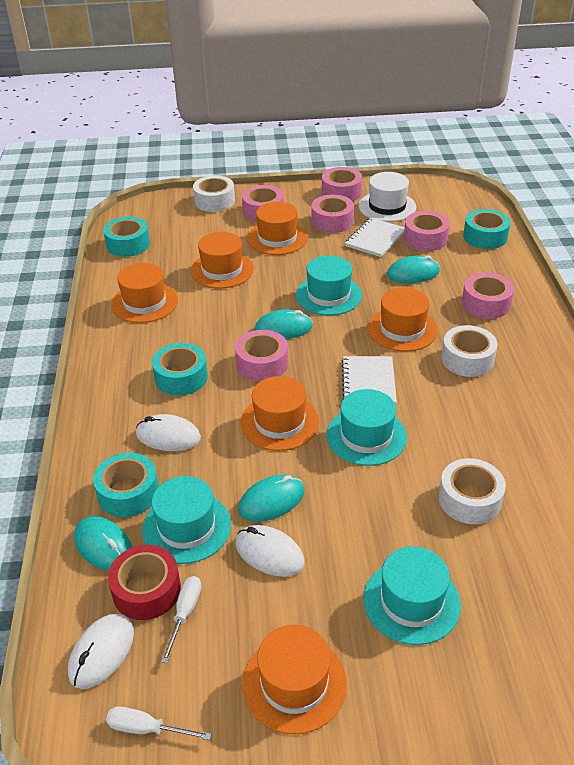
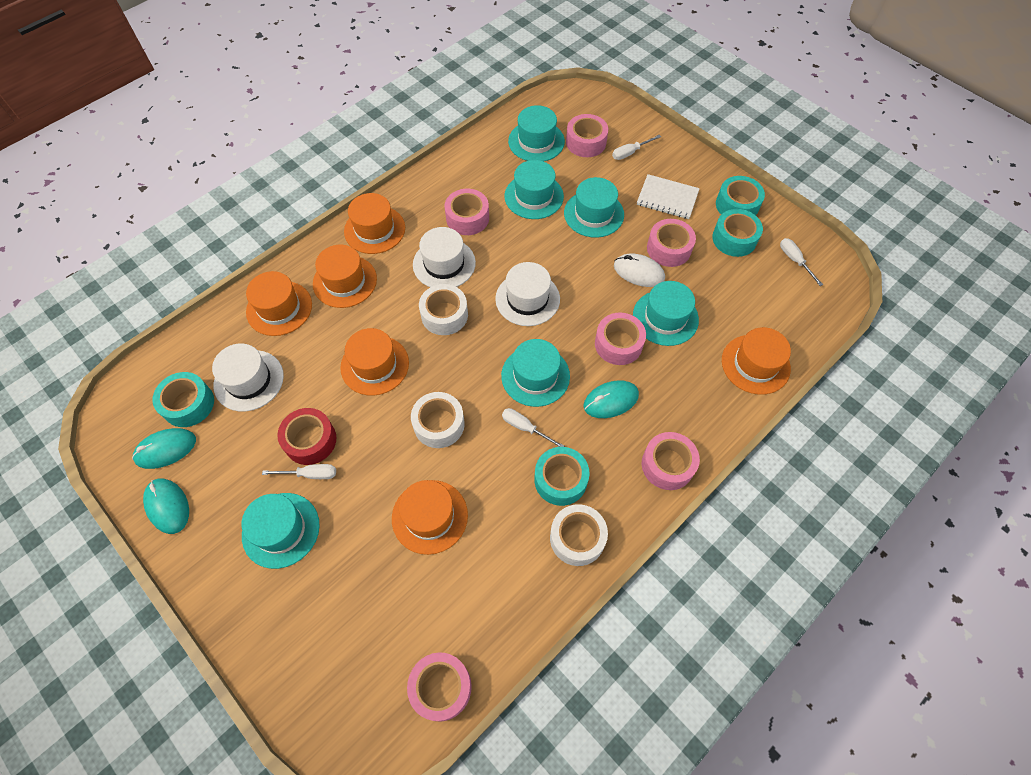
turquoise hat: 4 -> 6
turquoise mouse: 4 -> 3
white hat: 1 -> 3
white mouse: 3 -> 1
white notebook: 2 -> 1
white screwdriver: 2 -> 4

